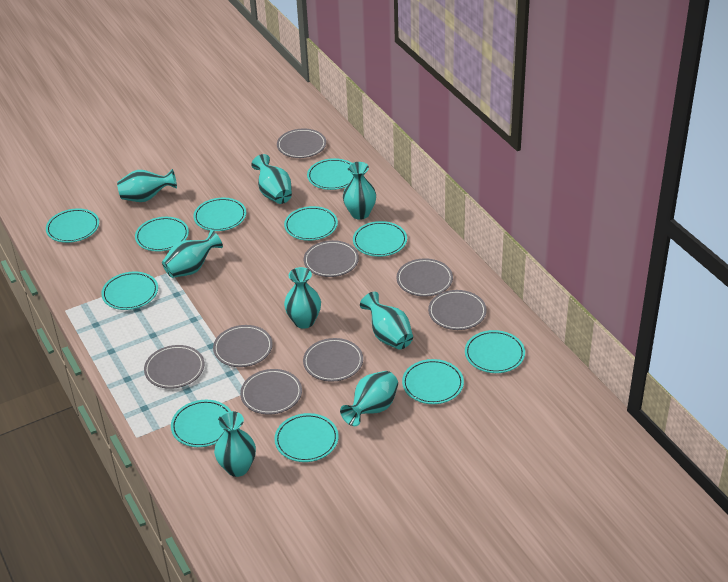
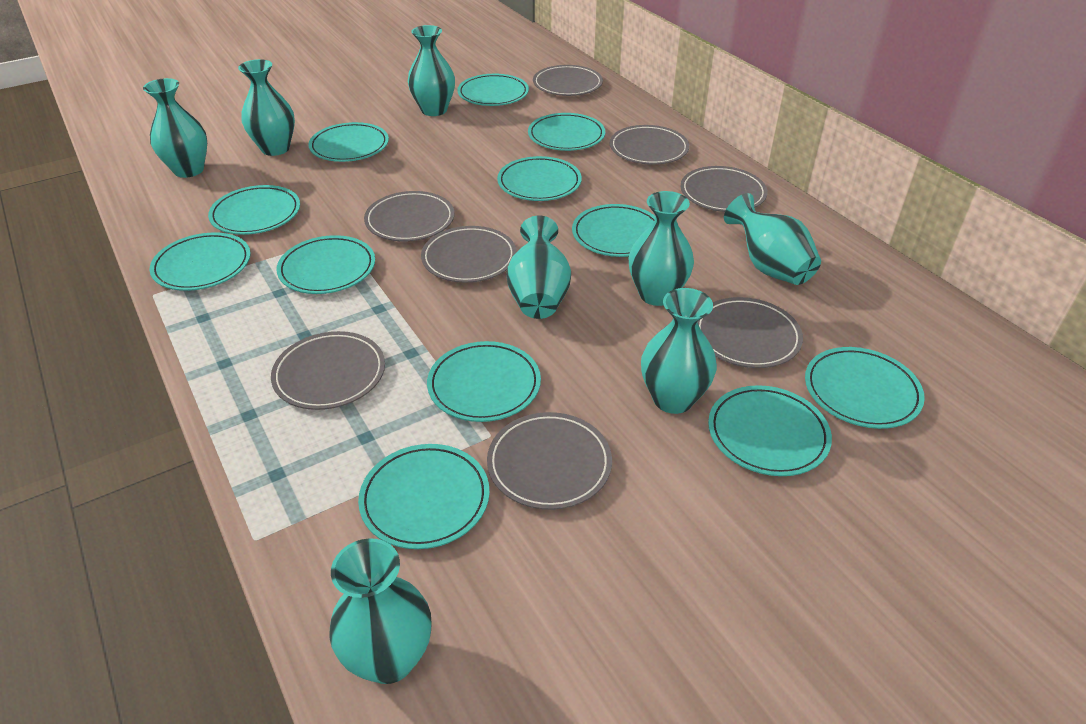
turquoise plate: 11 -> 12

